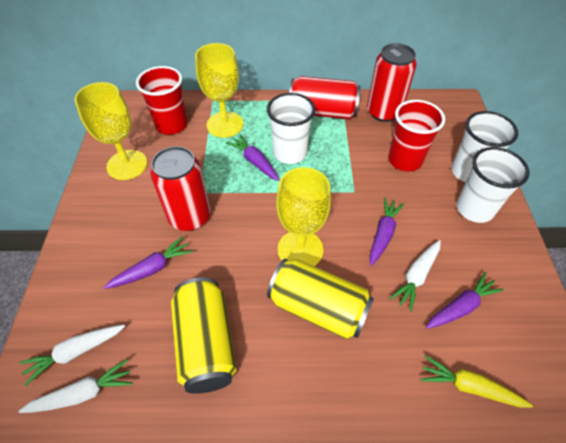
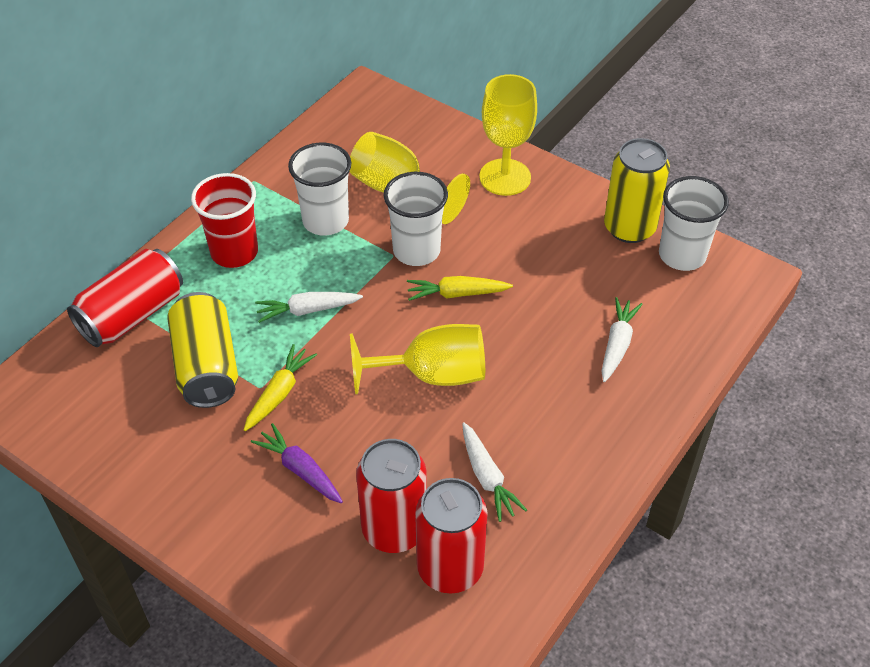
purple carrot: 4 -> 1
red cup: 2 -> 1
yellow carrot: 1 -> 2

